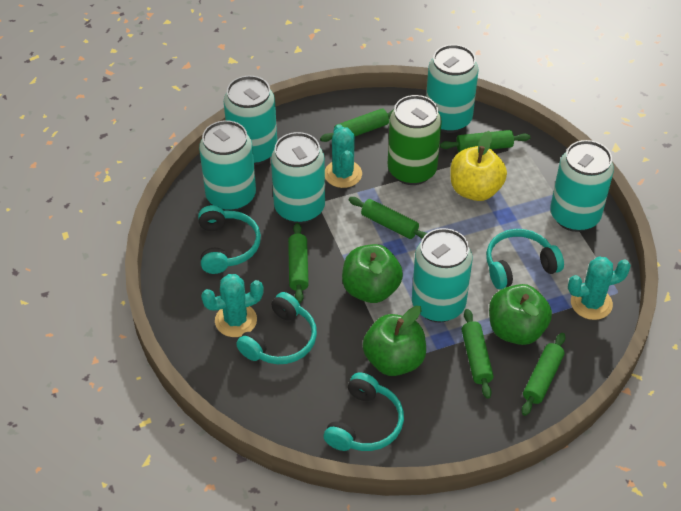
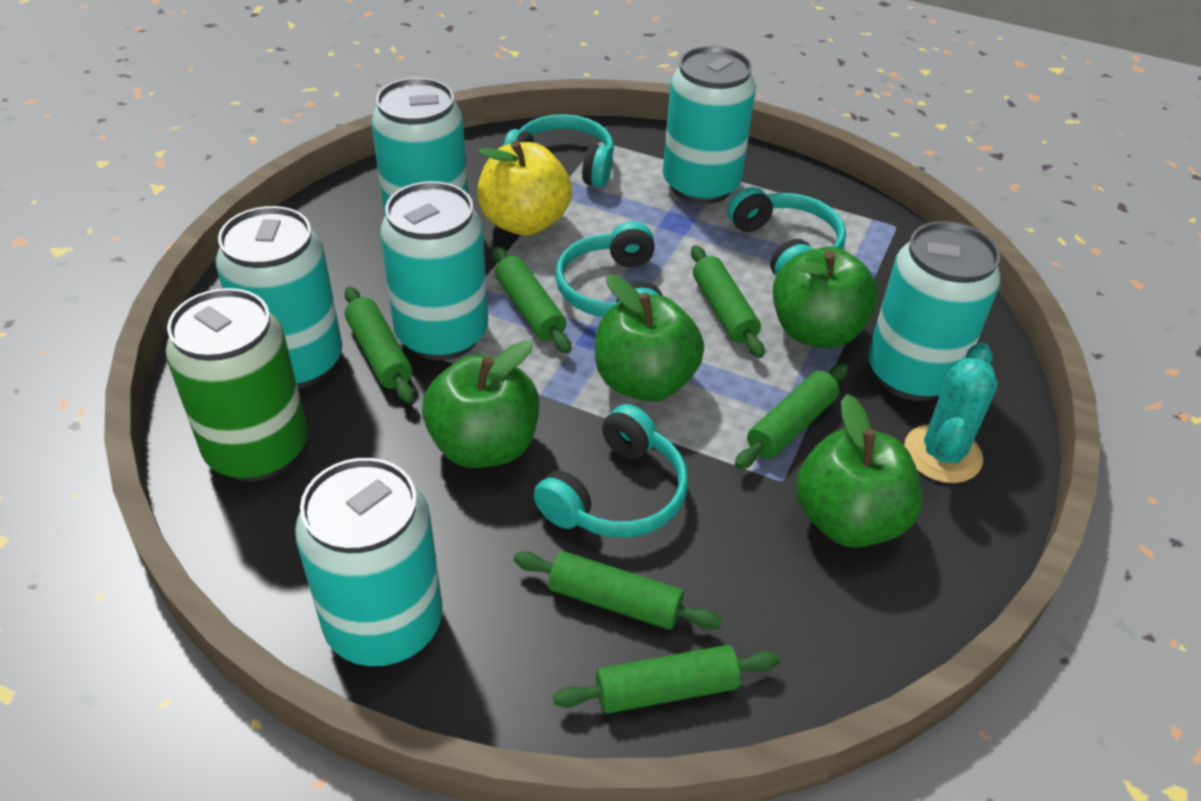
green apple: 3 -> 4
turquoise cactus: 3 -> 1

